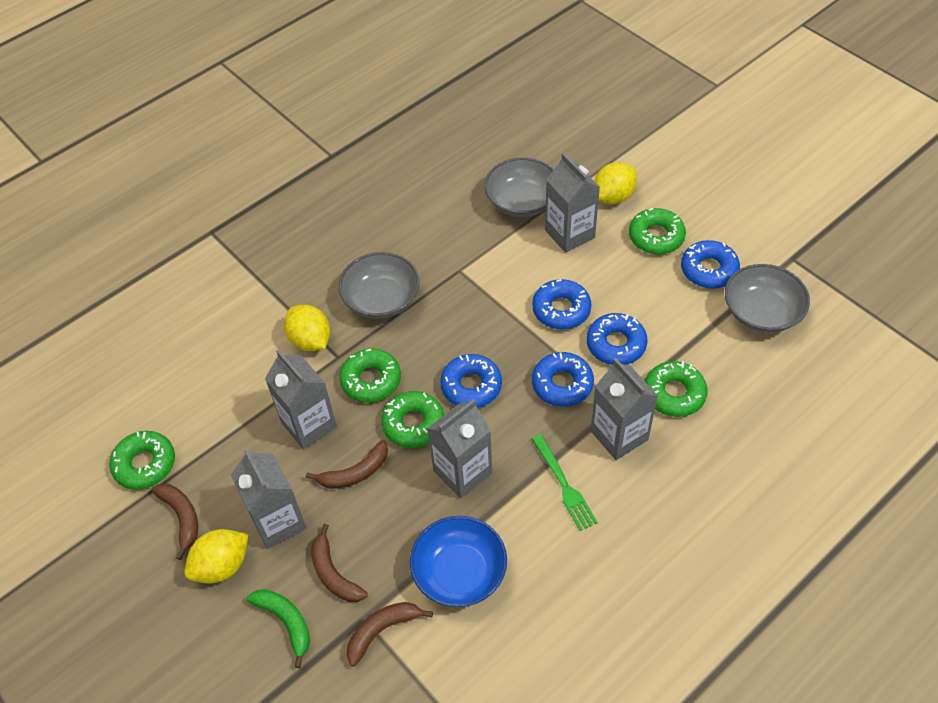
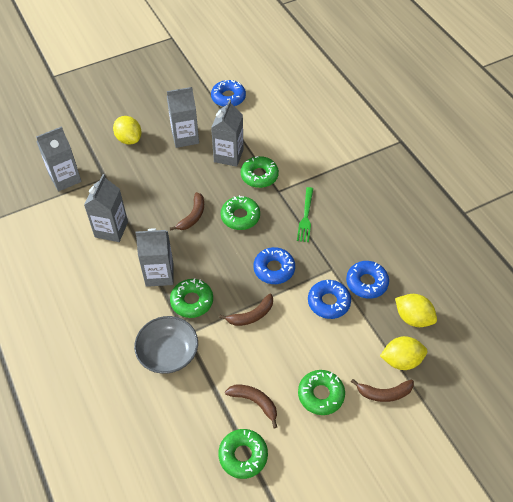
blue bowl: 1 -> 0
blue donut: 5 -> 4
green banana: 1 -> 0
grey bowl: 3 -> 1

